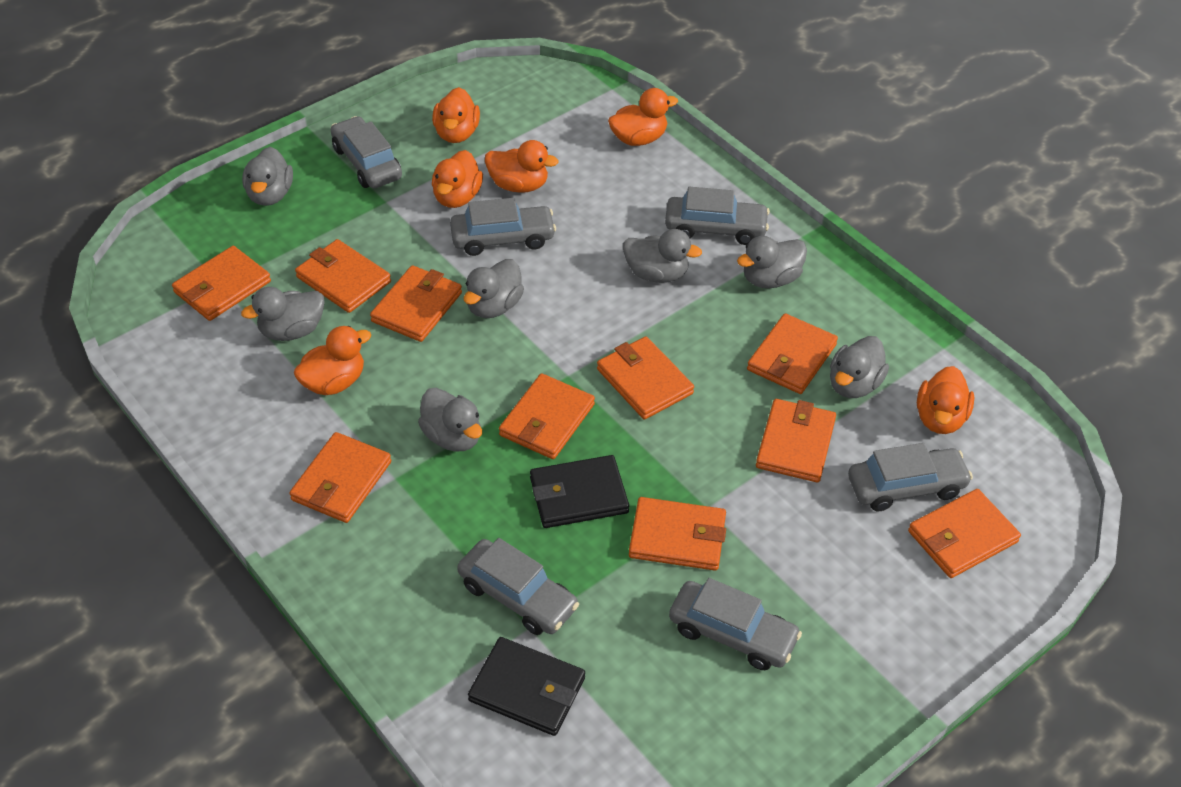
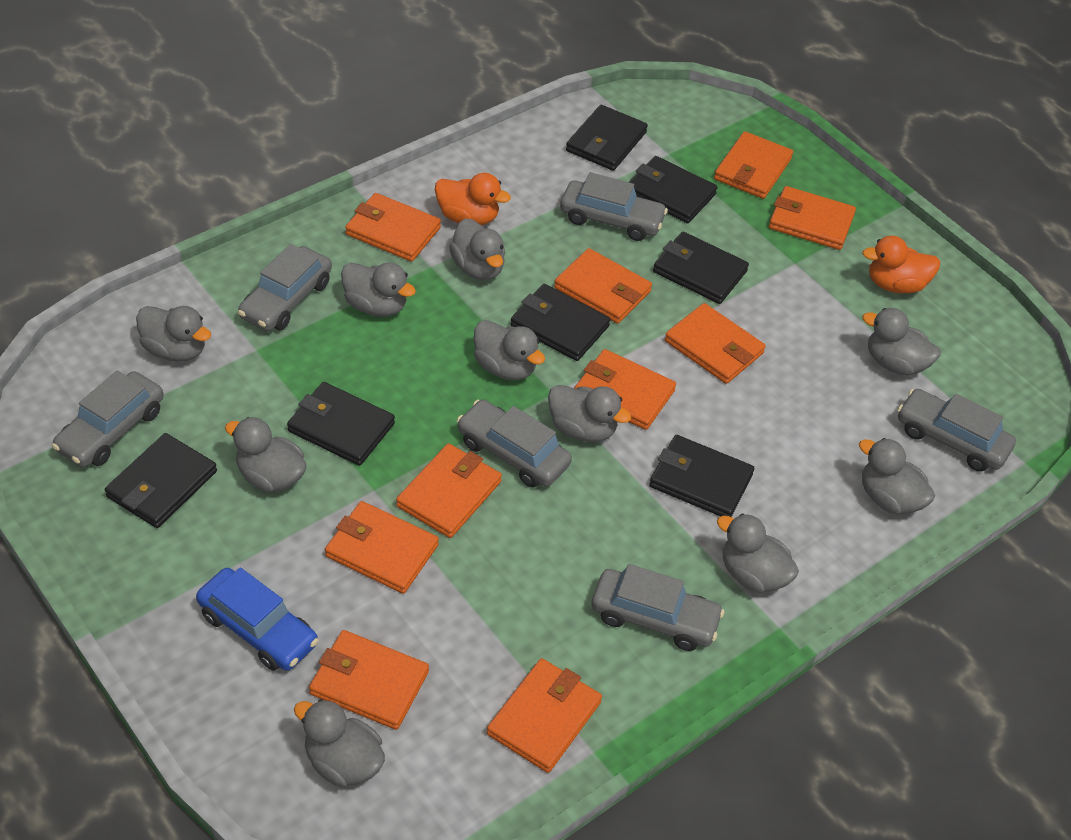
black wallet: 2 -> 7
blue car: 0 -> 1
grey duck: 7 -> 10
orange duck: 6 -> 2

